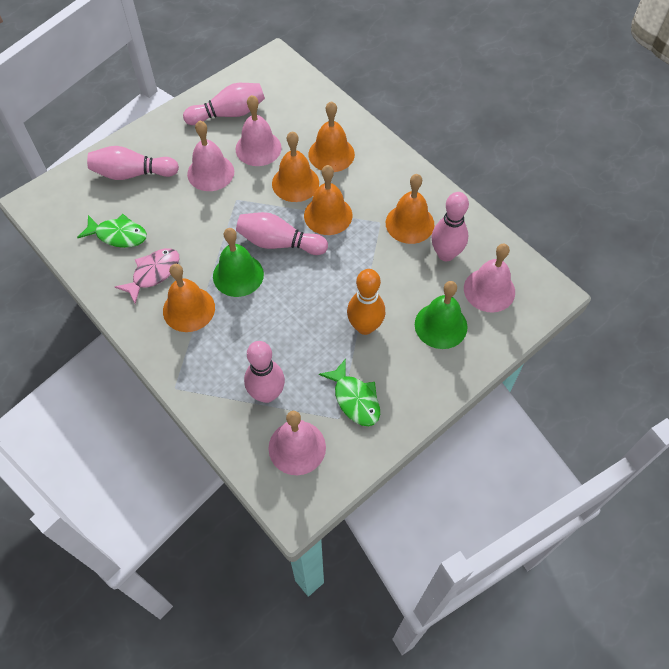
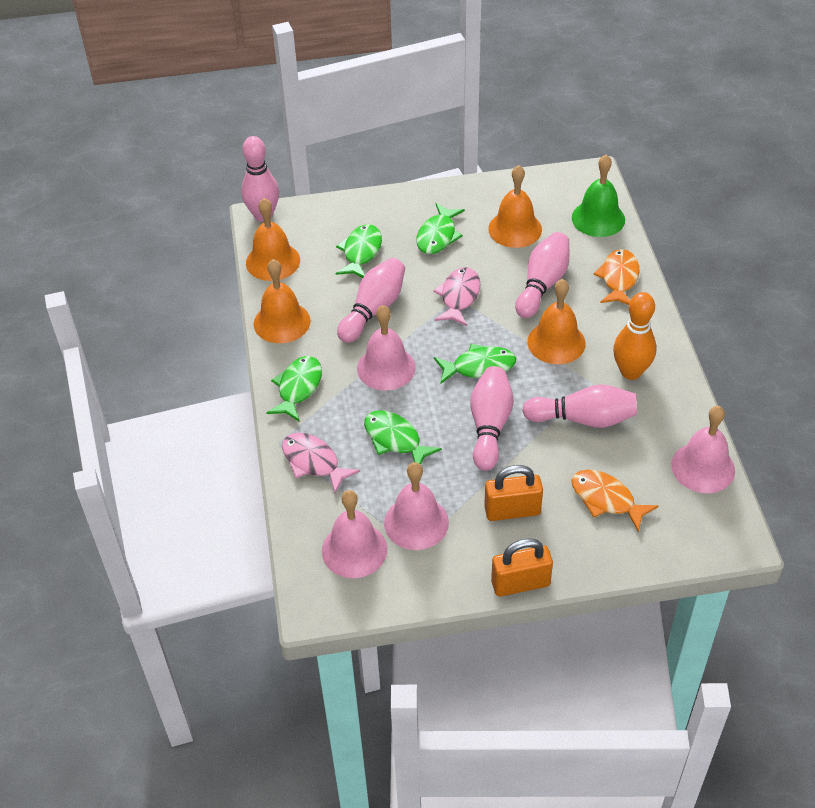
green bell: 2 -> 1
green fish: 2 -> 5
orange bell: 5 -> 4
orange fish: 0 -> 2
orange padlock: 0 -> 2
pink fish: 1 -> 2

